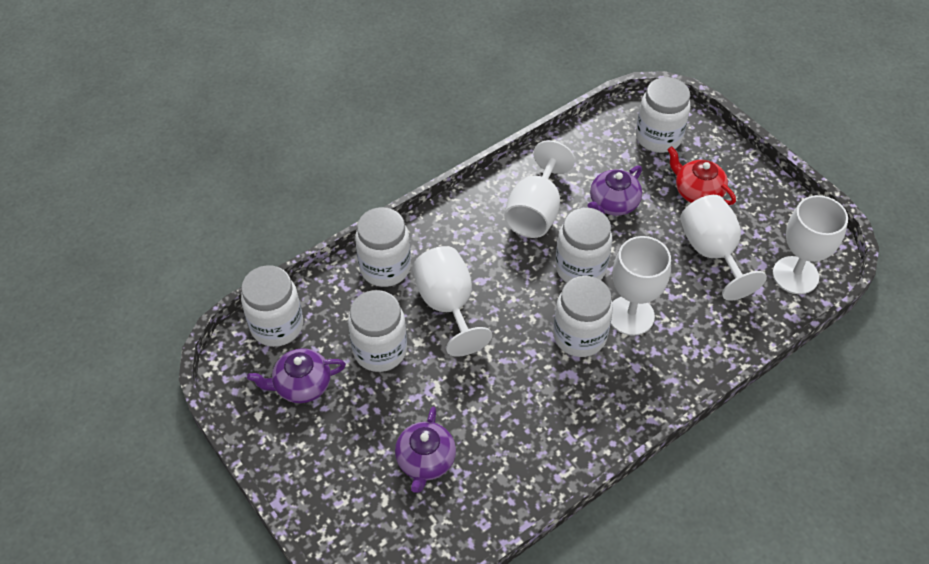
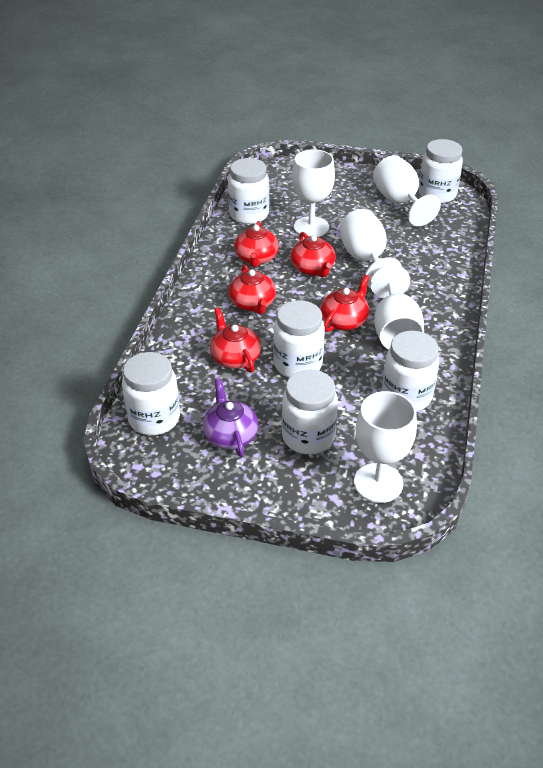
purple teapot: 3 -> 1
red teapot: 1 -> 5

